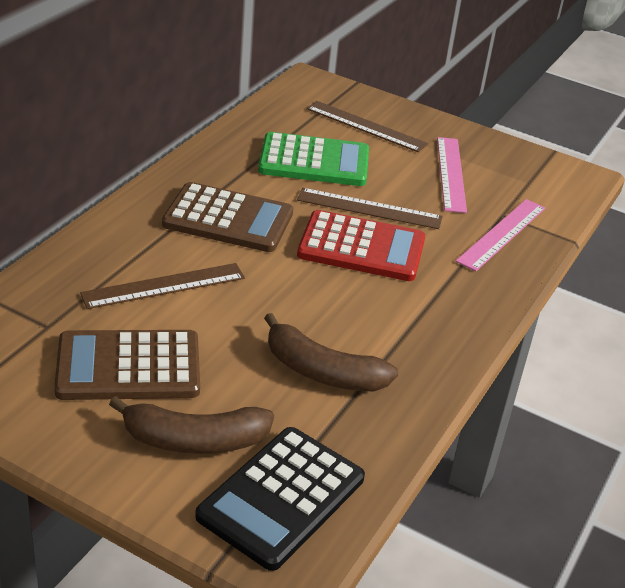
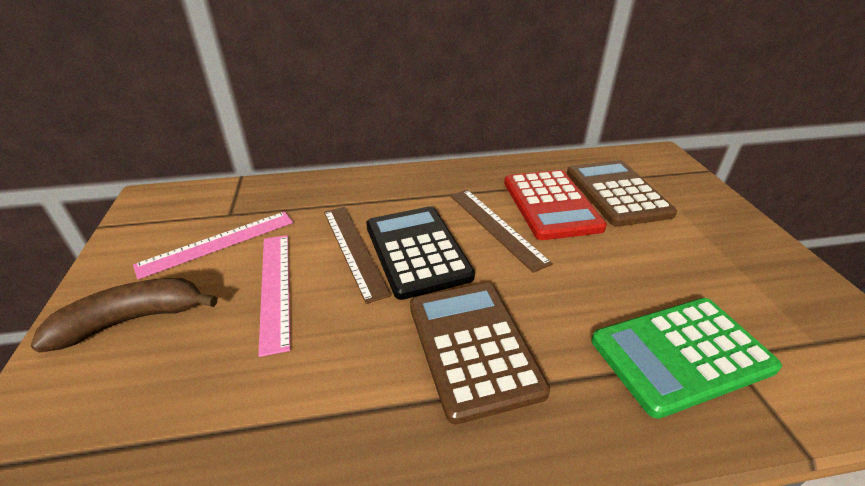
brown banana: 2 -> 1
brown ruler: 3 -> 2

